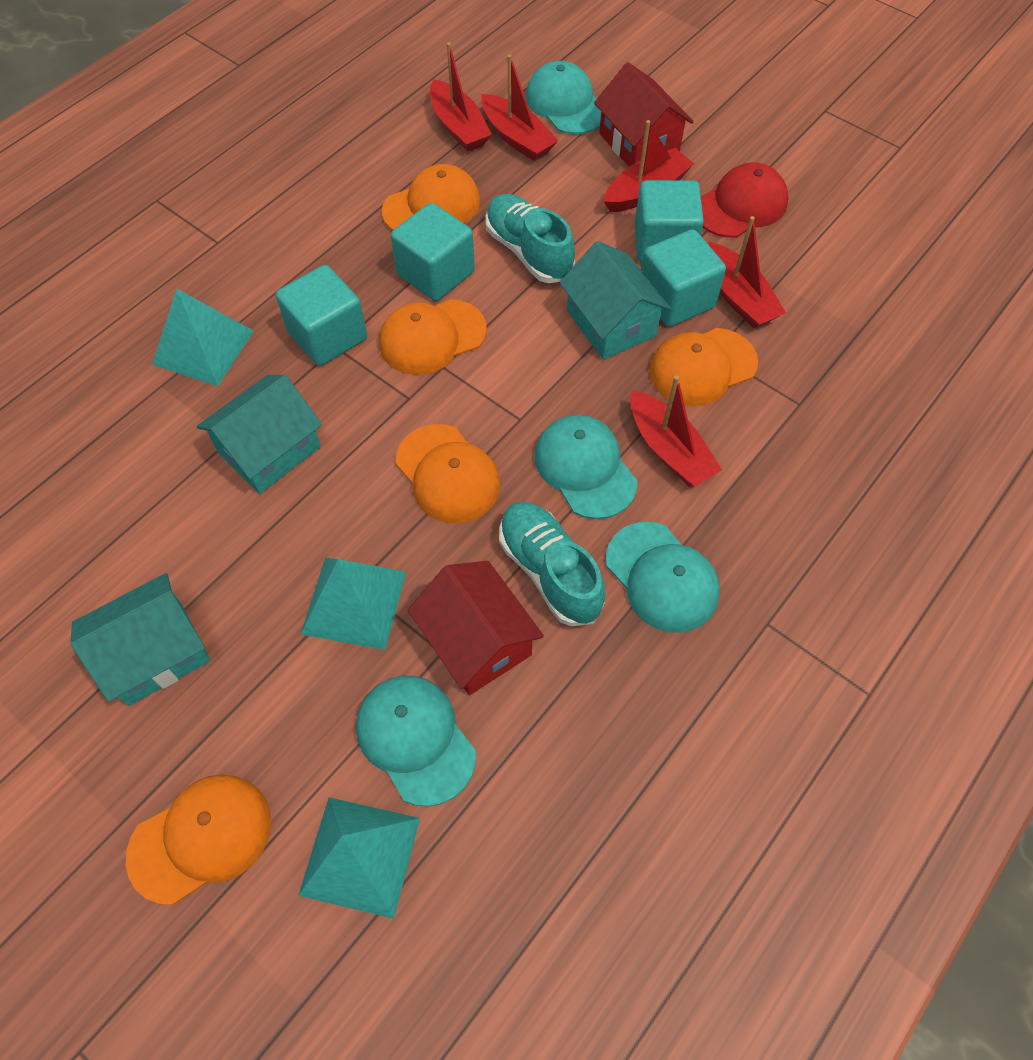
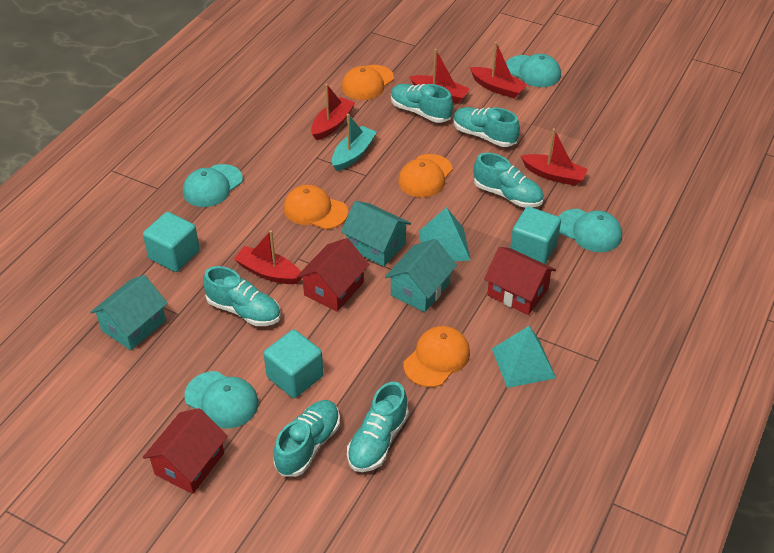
orange cap: 5 -> 4
red cap: 1 -> 0
red house: 2 -> 3
turquoise boat: 0 -> 1
turquoise cube: 4 -> 3
turquoise pyramid: 3 -> 2
turquoise shoe: 2 -> 6

